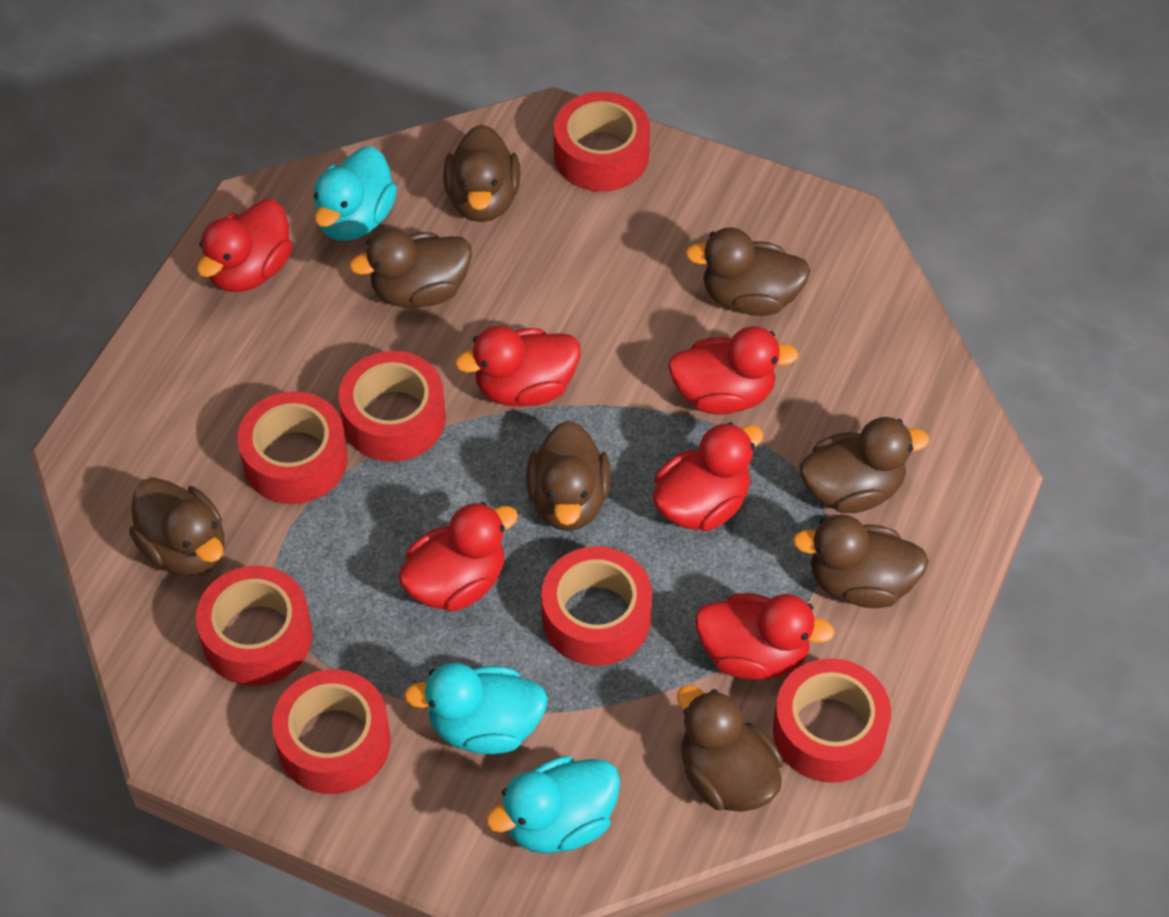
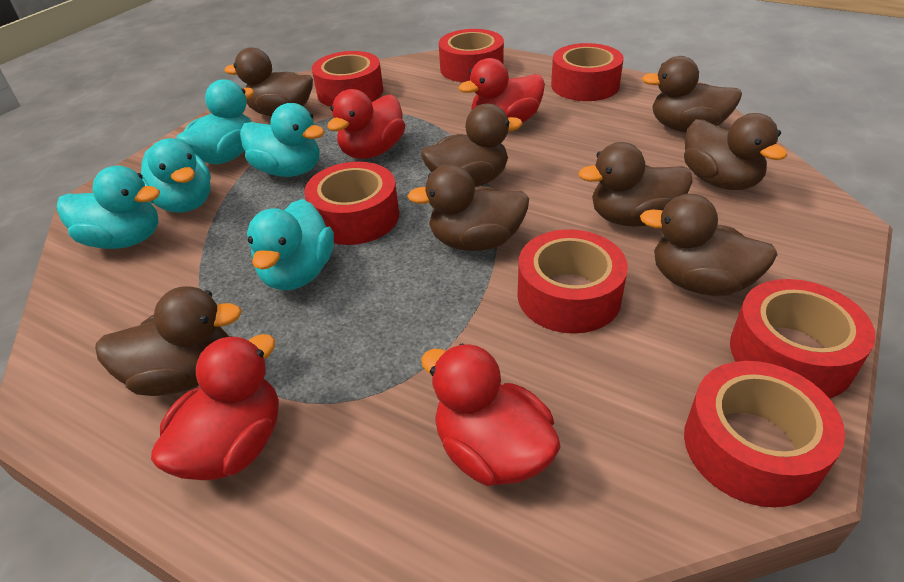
red duck: 6 -> 4
turquoise duck: 3 -> 5

